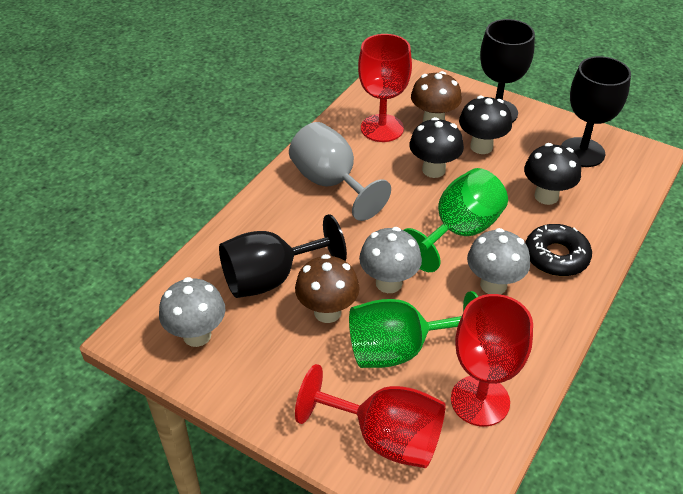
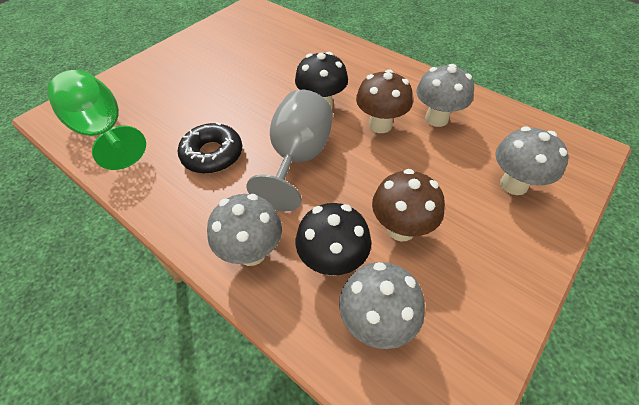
black goblet: 3 -> 0
black mushroom: 3 -> 2
green goblet: 2 -> 1
grey mushroom: 3 -> 4
red goblet: 3 -> 0

